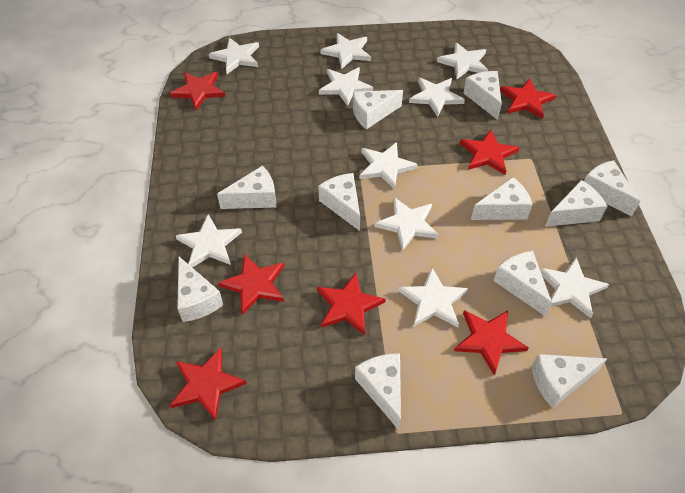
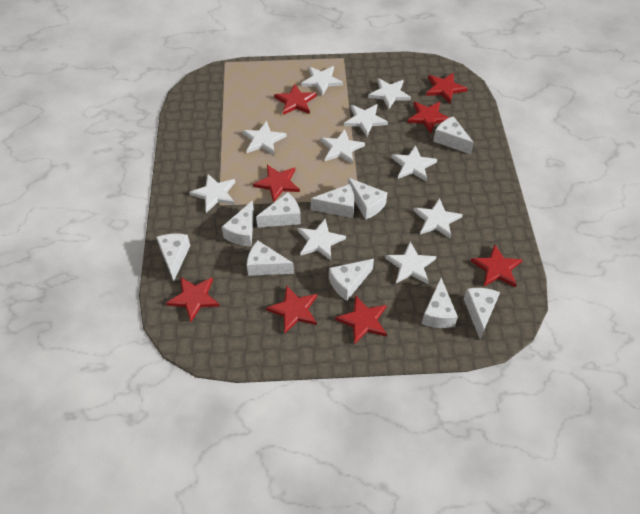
red star: 7 -> 8
white cheese: 11 -> 10

